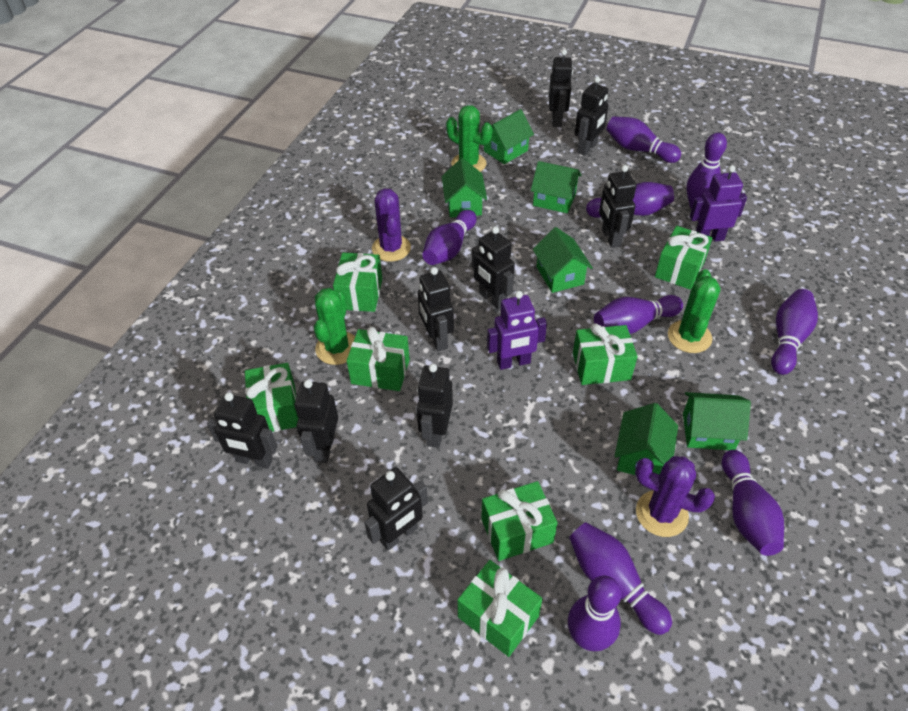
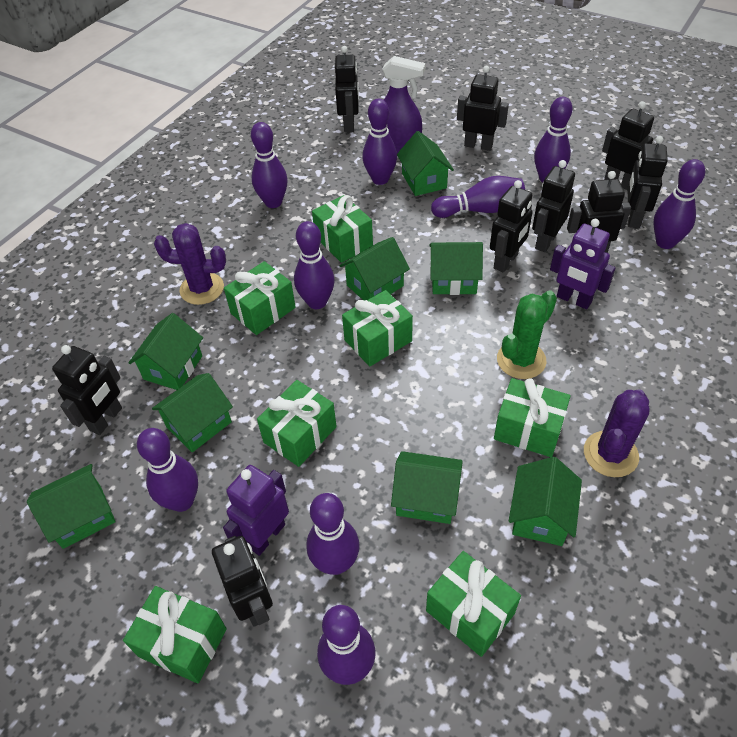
green cactus: 3 -> 1
green house: 6 -> 8
purple spray bottle: 0 -> 1

